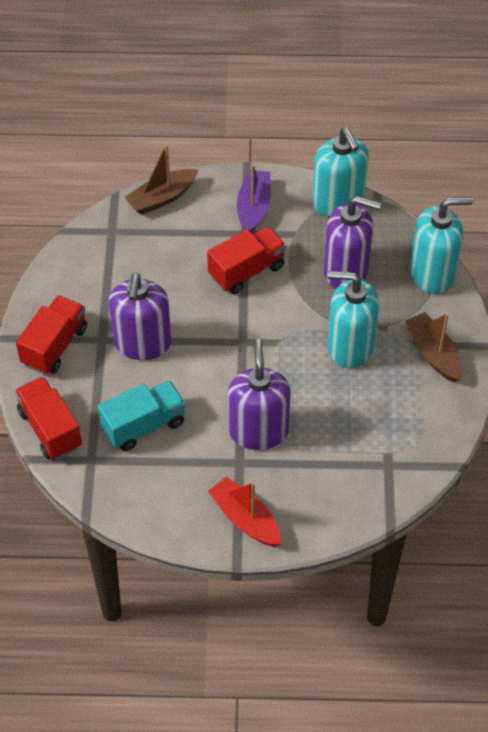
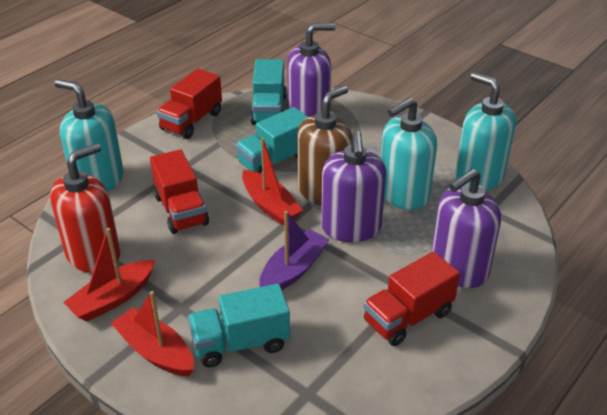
brown boat: 2 -> 0
brown soap dispenser: 0 -> 1
red boat: 1 -> 3
red soap dispenser: 0 -> 1
turquoise truck: 1 -> 3

